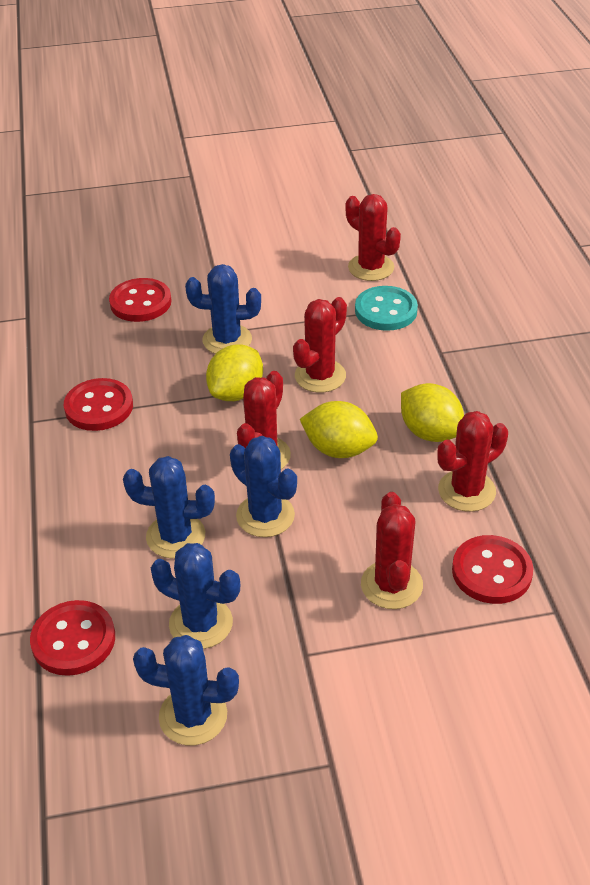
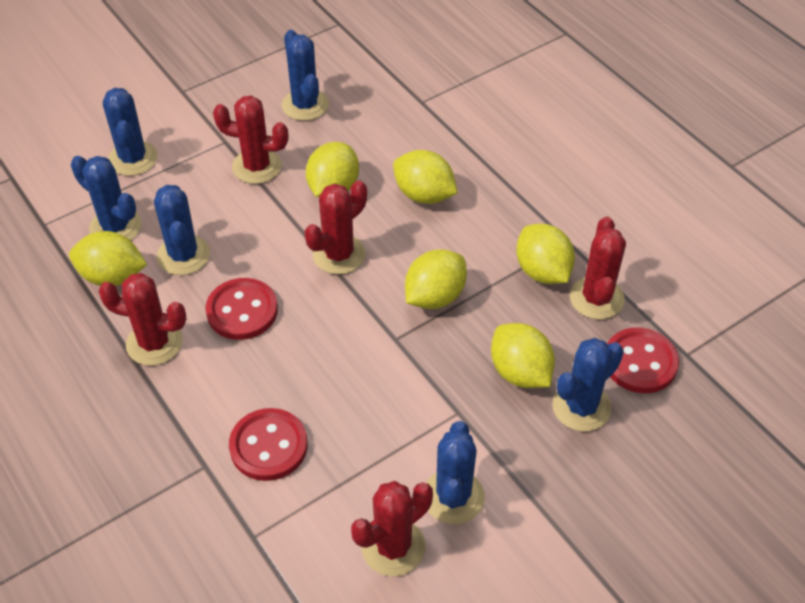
blue cactus: 5 -> 6
red button: 4 -> 3
turquoise button: 1 -> 0
yellow lemon: 3 -> 6

